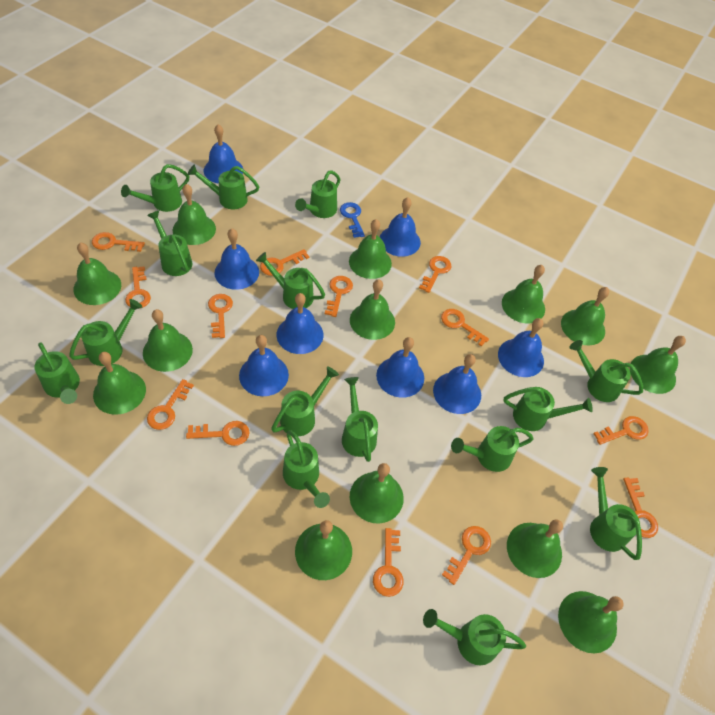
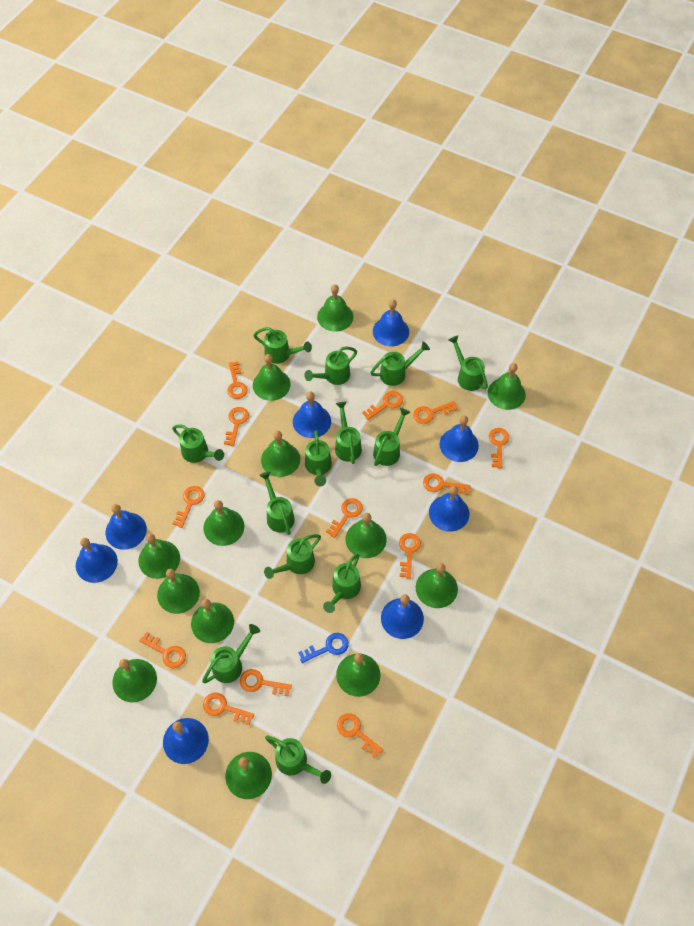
green watering can: 15 -> 13

